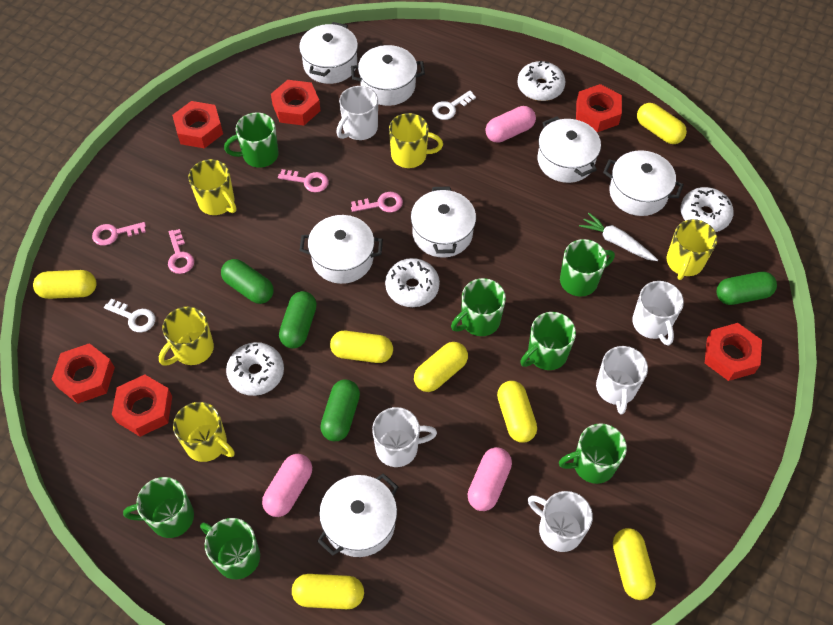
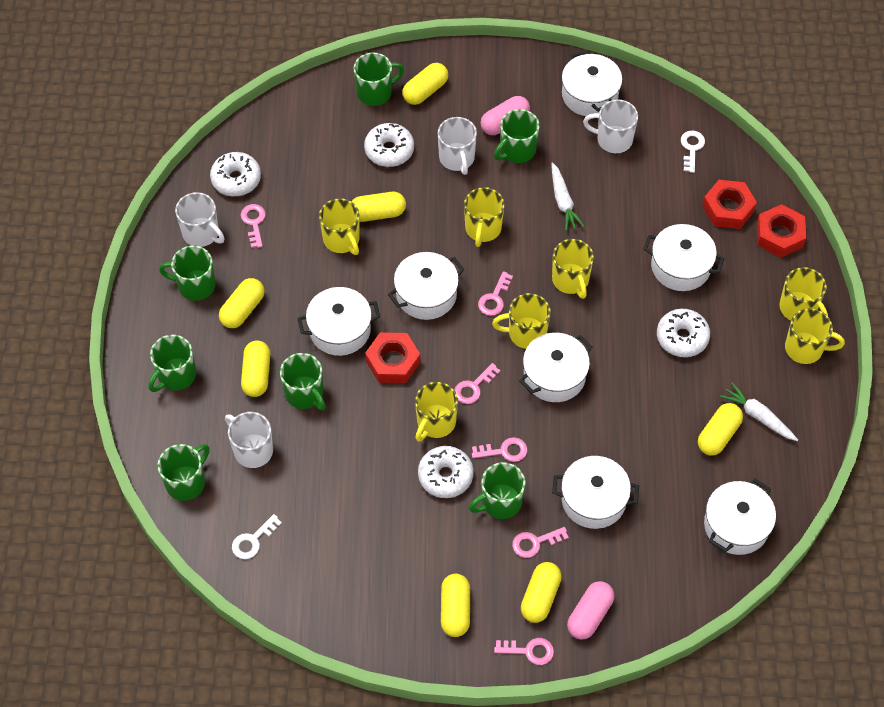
green capsule: 4 -> 0
pink capsule: 3 -> 2
pink key: 4 -> 6
red nut: 6 -> 3
white carrot: 1 -> 2
white mug: 5 -> 4
yellow mug: 5 -> 7

